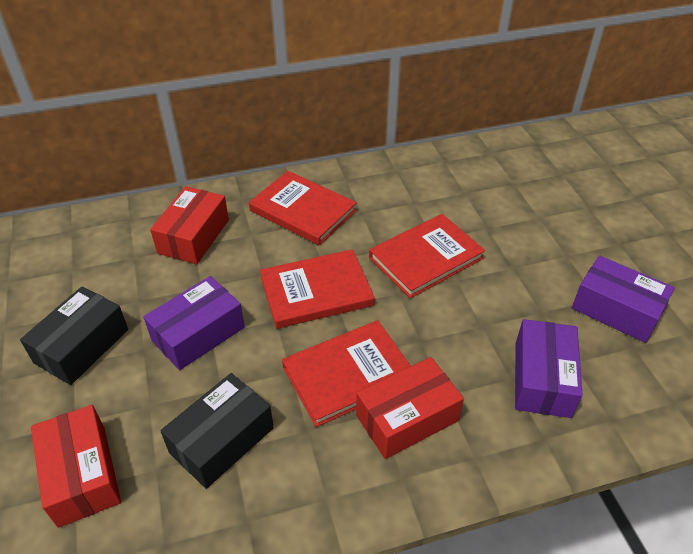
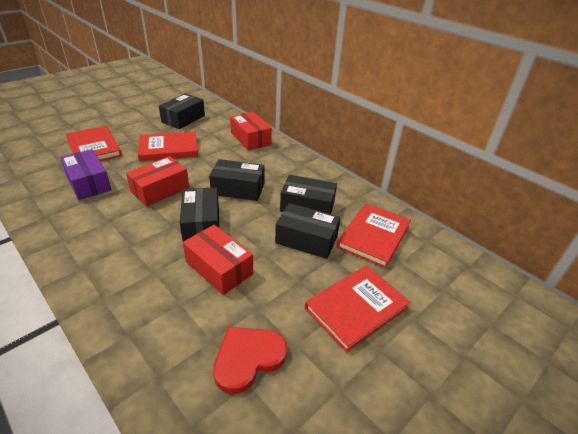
black box: 2 -> 5
purple box: 3 -> 1
red heart: 0 -> 1

